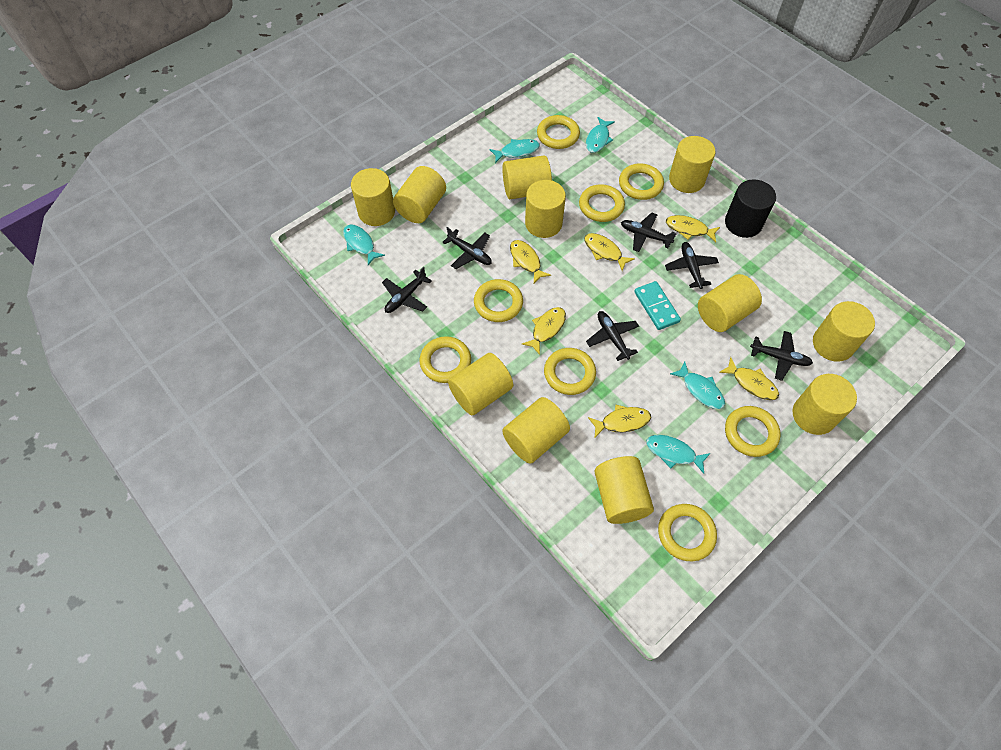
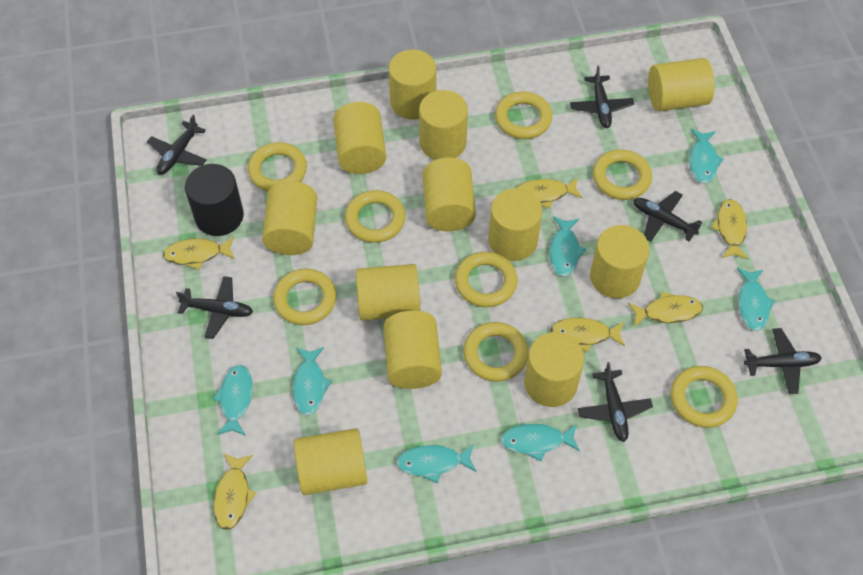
turquoise domino: 1 -> 0
turquoise fish: 5 -> 7
yellow cylinder: 11 -> 12

